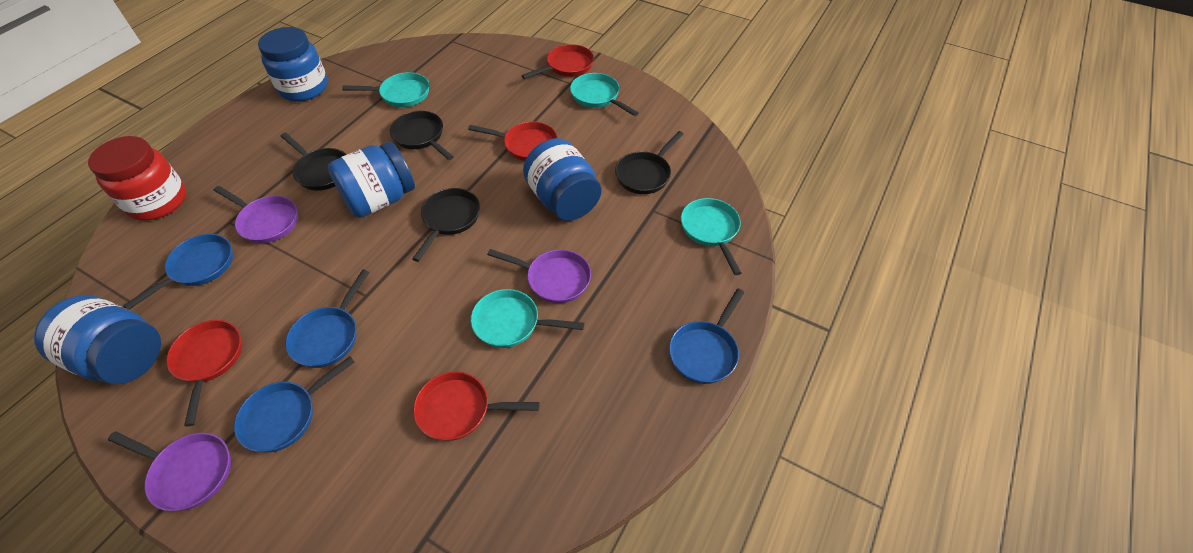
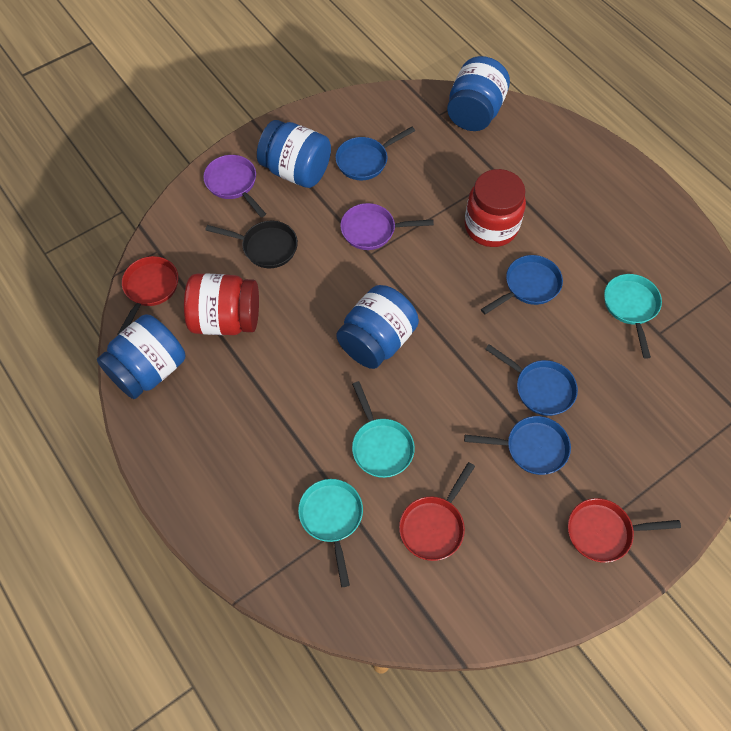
black pan: 4 -> 1
purple pan: 3 -> 2
red jar: 1 -> 2
red pan: 4 -> 3
turquoise pan: 4 -> 3

